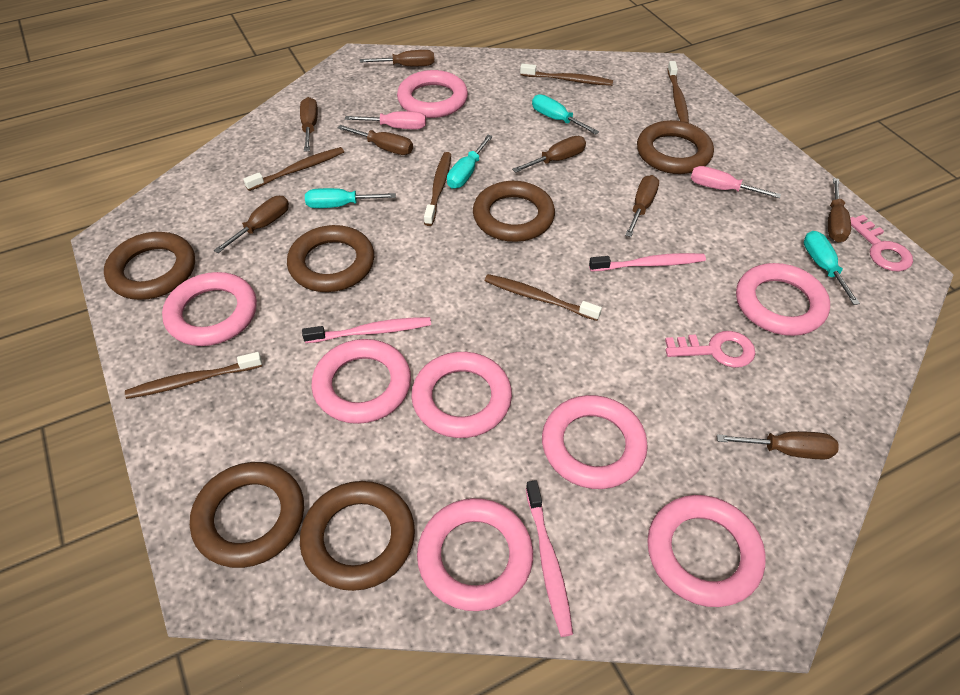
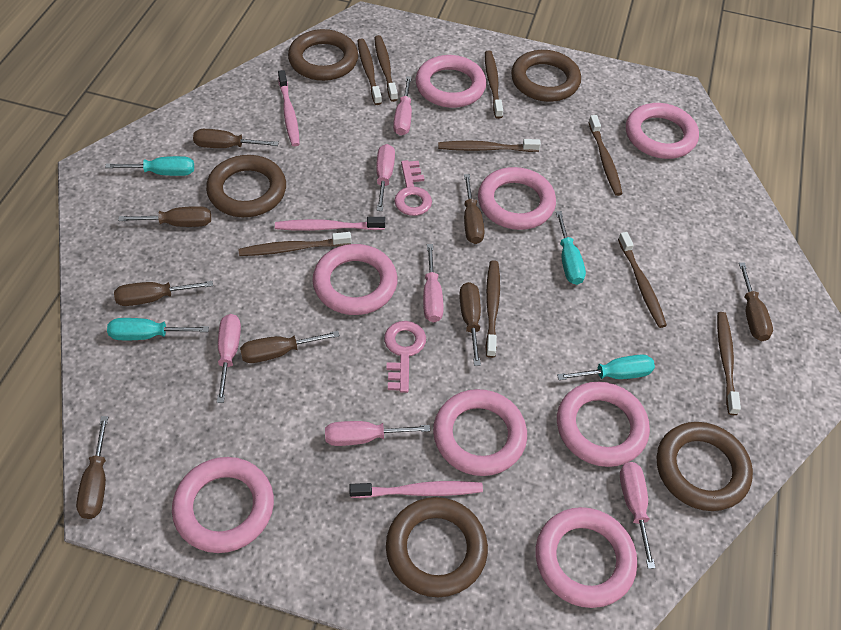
brown ring: 6 -> 5
brown toothbrush: 6 -> 9
pink screwdriver: 2 -> 6

